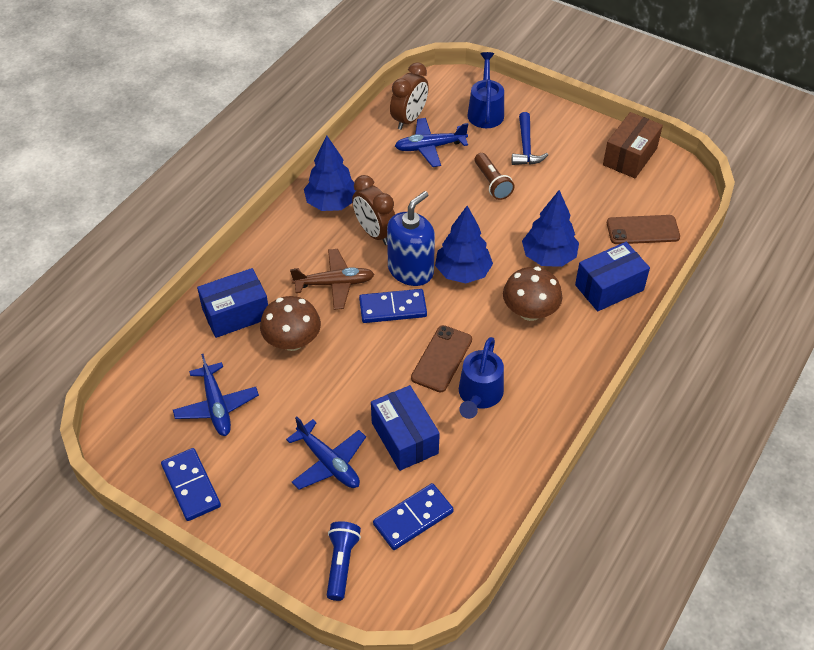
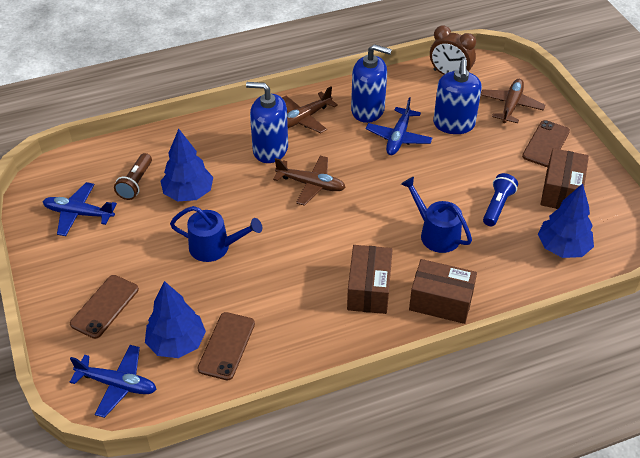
blue box: 3 -> 0
blue domino: 3 -> 0
blue hammer: 1 -> 0
blue soap dispenser: 1 -> 3
brown box: 1 -> 3
brown clock: 2 -> 1
brown mushroom: 2 -> 0
brown phone: 2 -> 3
brown plane: 1 -> 3

